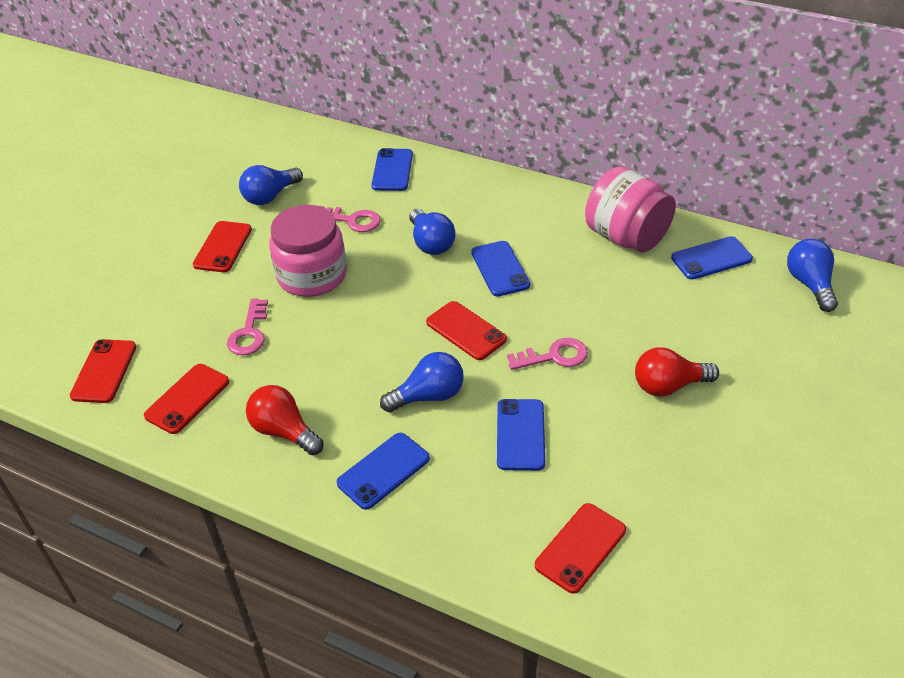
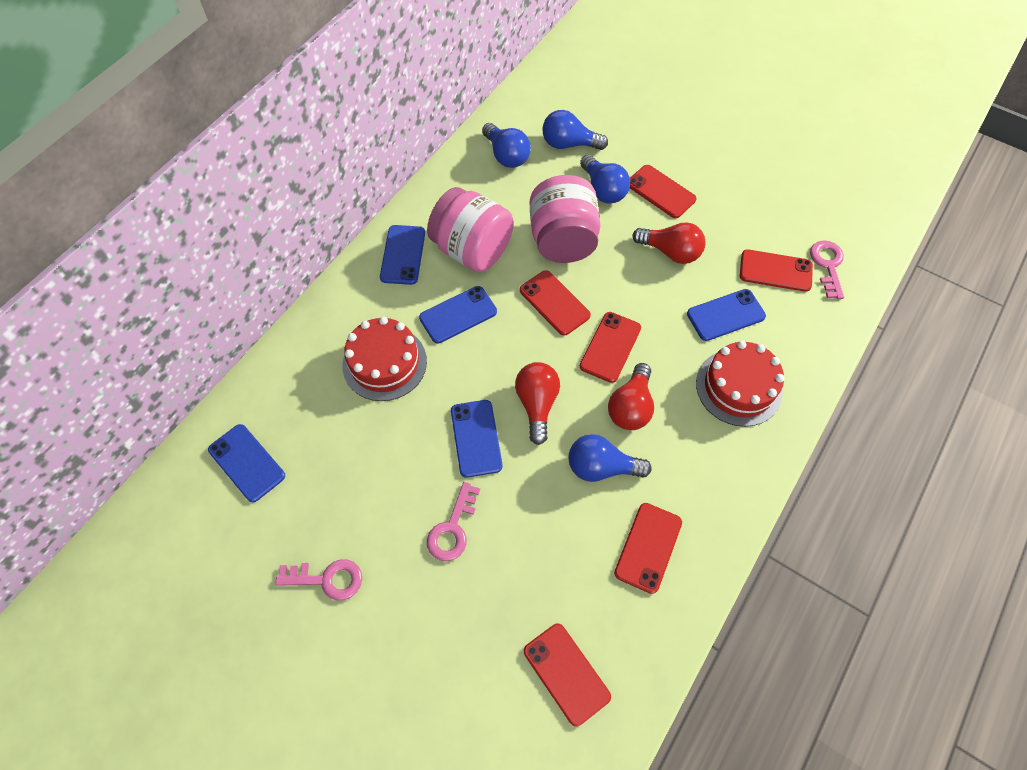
red cake: 0 -> 2
red light bulb: 2 -> 3
red phone: 5 -> 6

